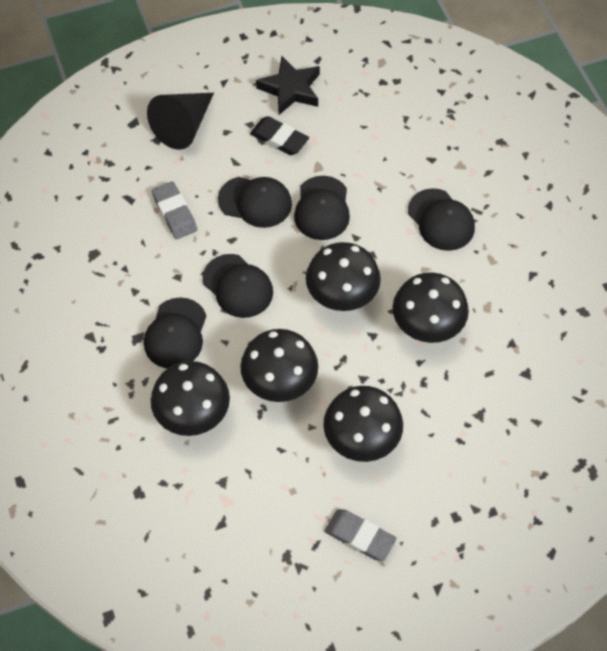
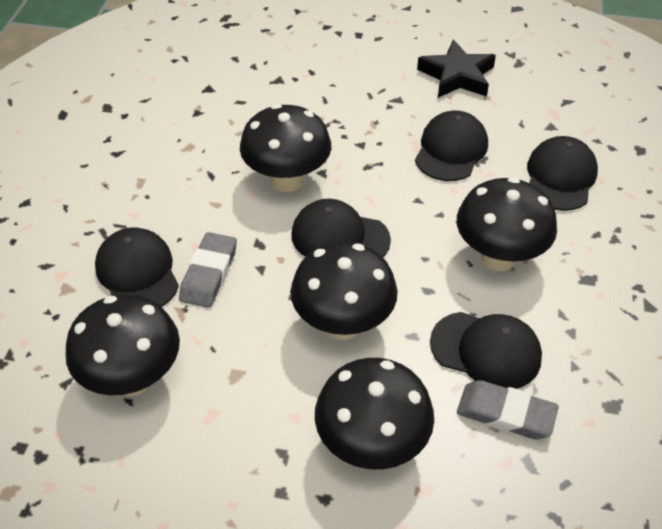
black cone: 1 -> 0
black eraser: 1 -> 0

